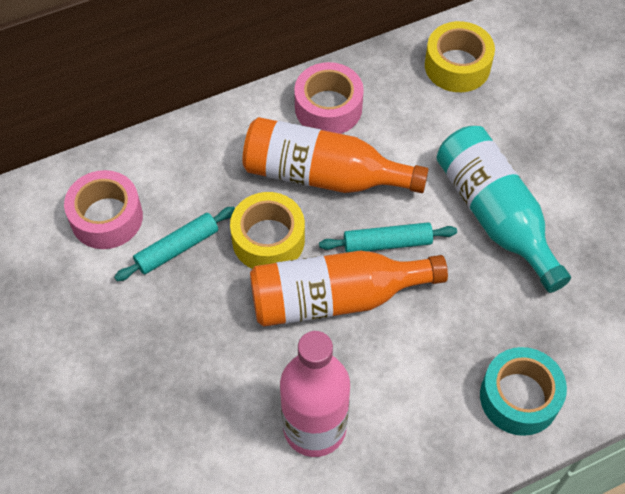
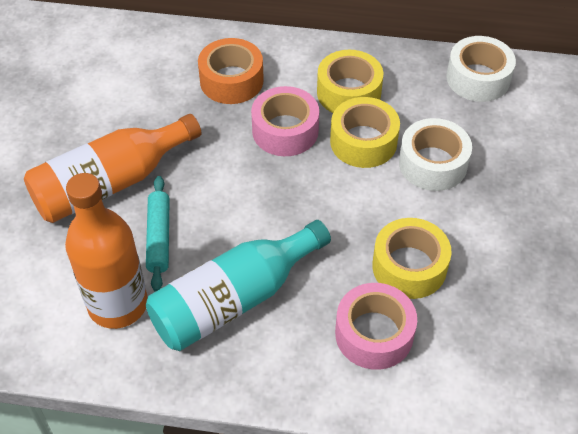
orange tape: 0 -> 1
pink bottle: 1 -> 0
turquoise rolling pin: 2 -> 1
turquoise tape: 1 -> 0
white tape: 0 -> 2
yellow tape: 2 -> 3

